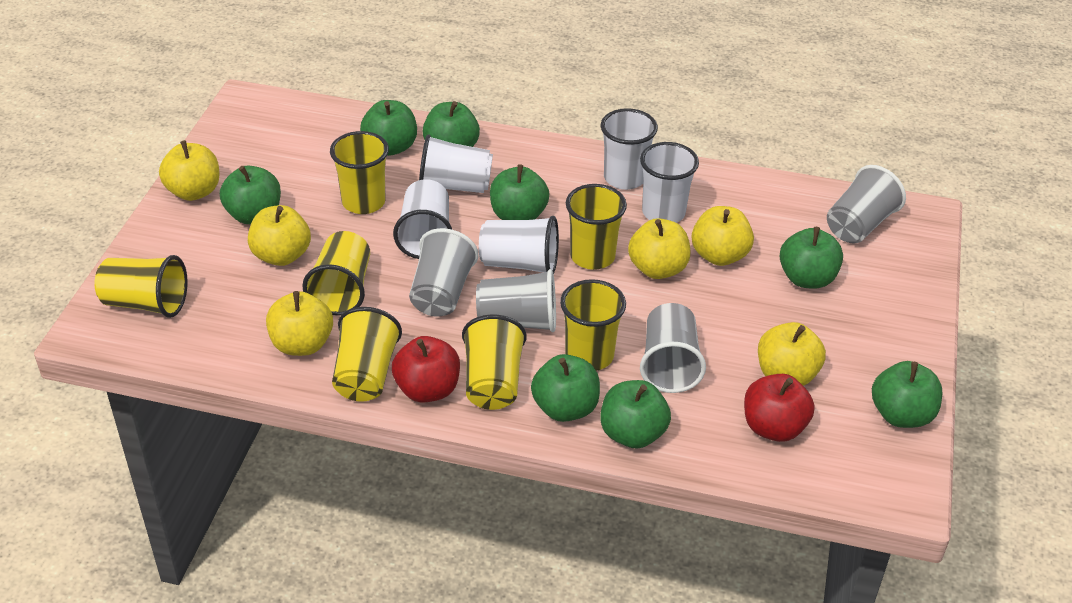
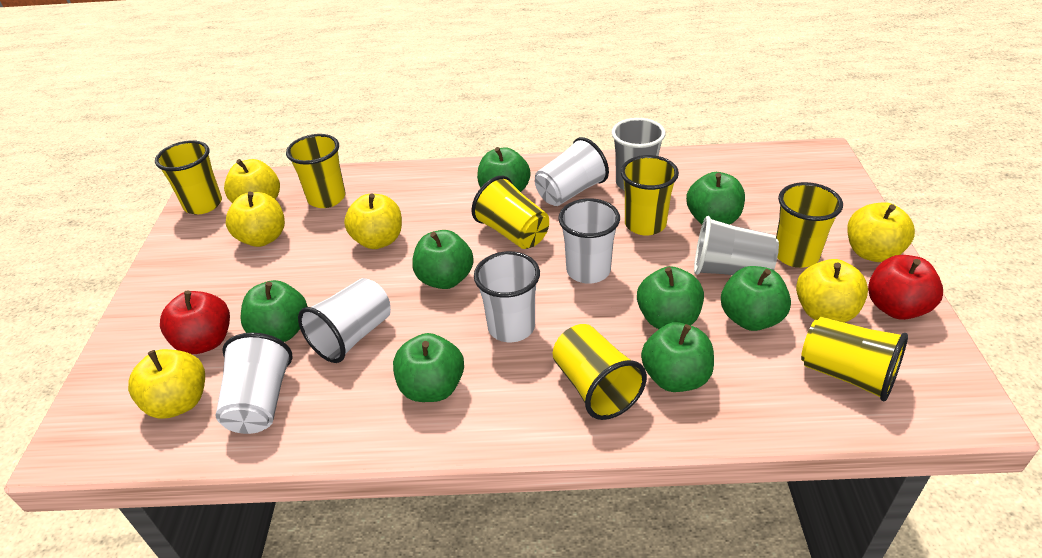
grey cup: 4 -> 2

